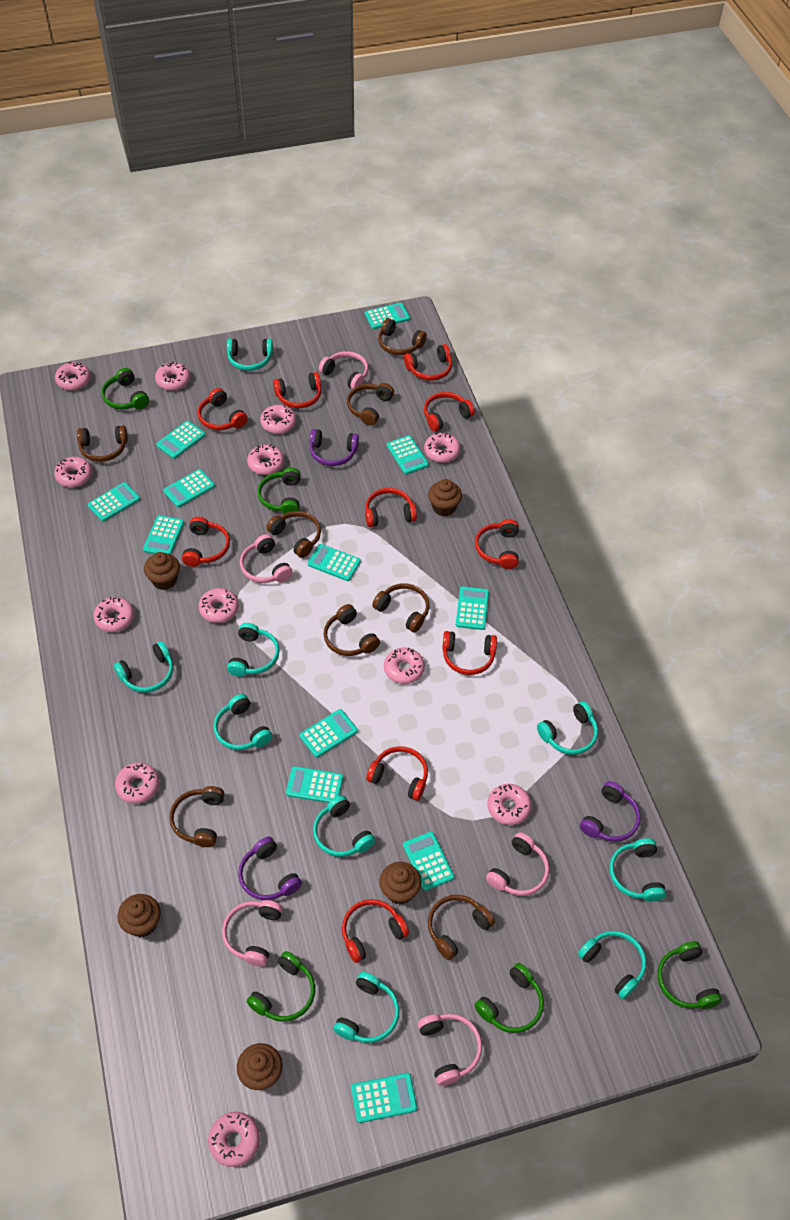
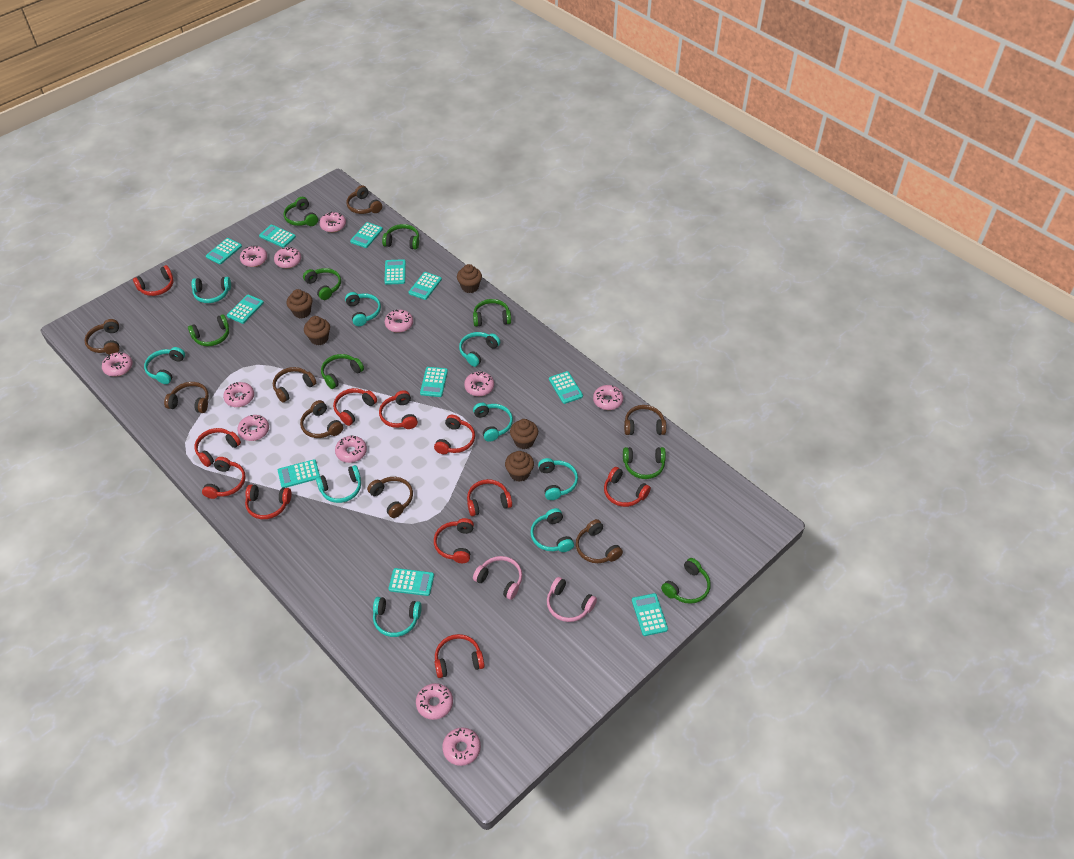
green headphones: 5 -> 8
pink headphones: 5 -> 2
purple headphones: 3 -> 0
red headphones: 10 -> 11
turquoise calculator: 12 -> 11

